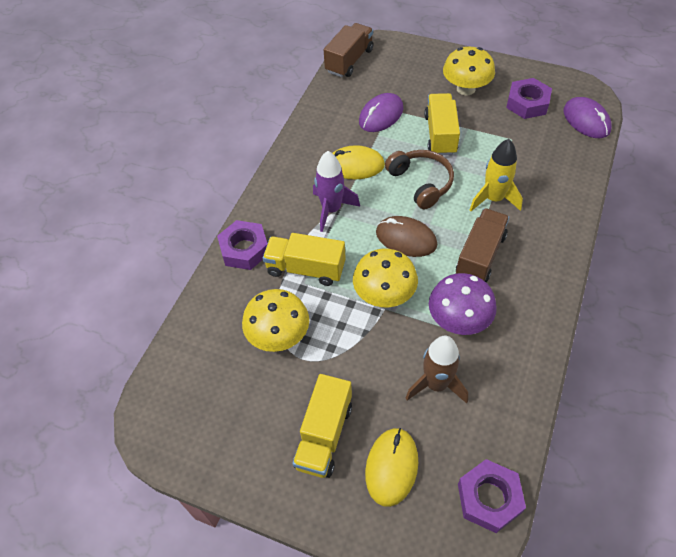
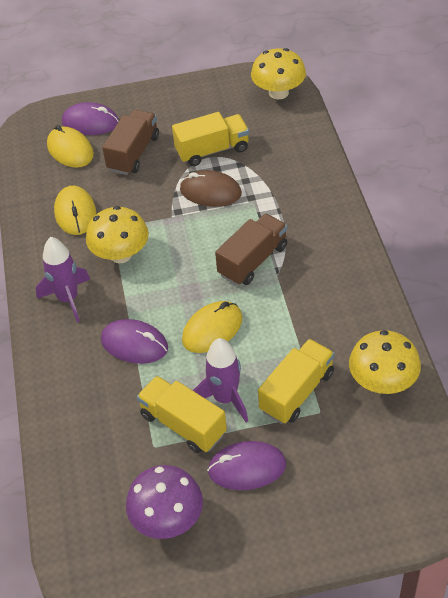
brown headphones: 1 -> 0
brown rocket: 1 -> 0
purple mouse: 2 -> 3
purple nut: 3 -> 0
purple rocket: 1 -> 2
yellow mouse: 2 -> 3
yellow rocket: 1 -> 0

